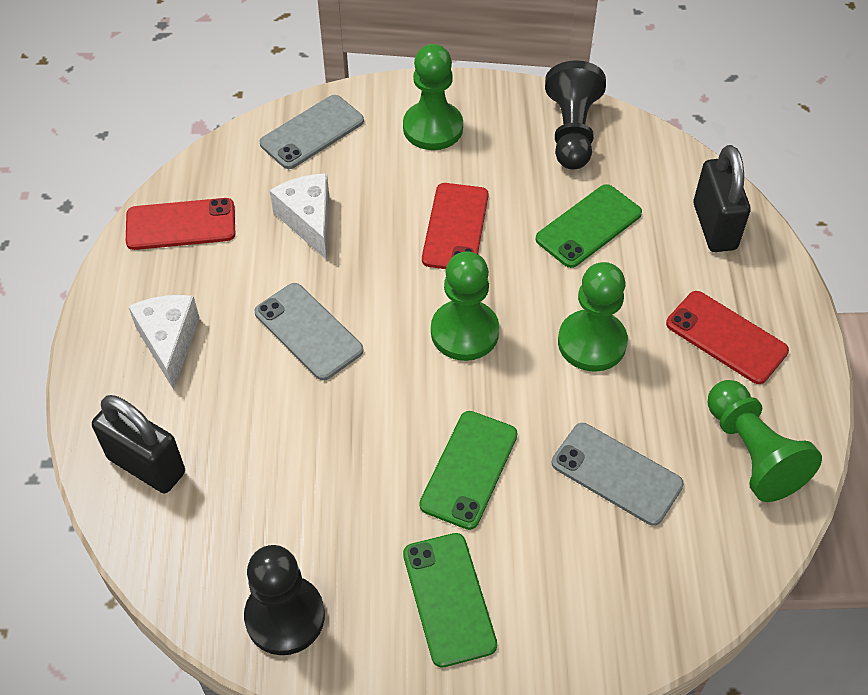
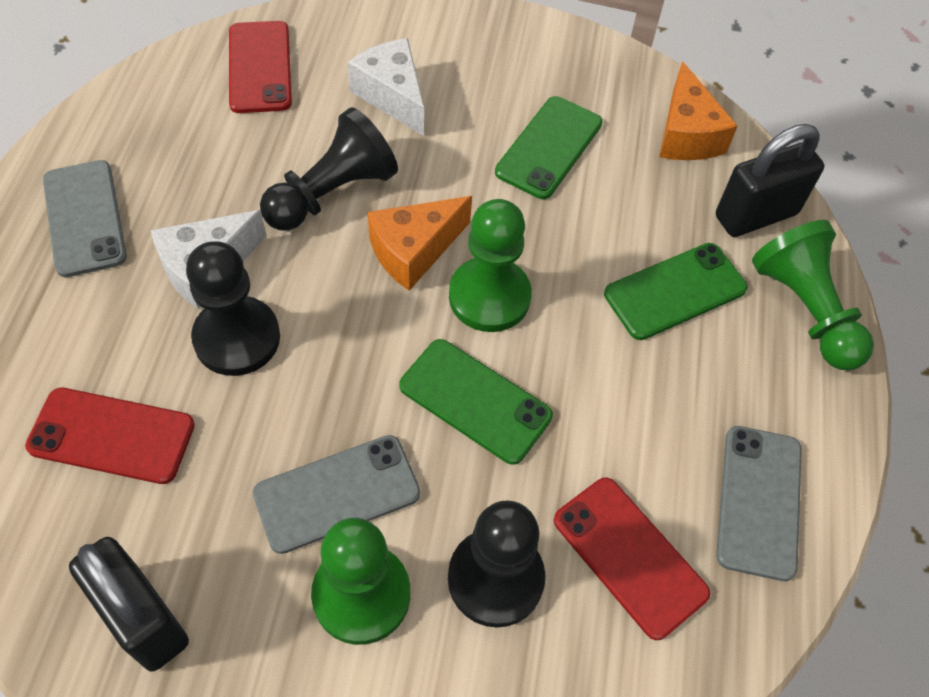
black pawn: 2 -> 3
green pawn: 4 -> 3
orange cheese: 0 -> 2

